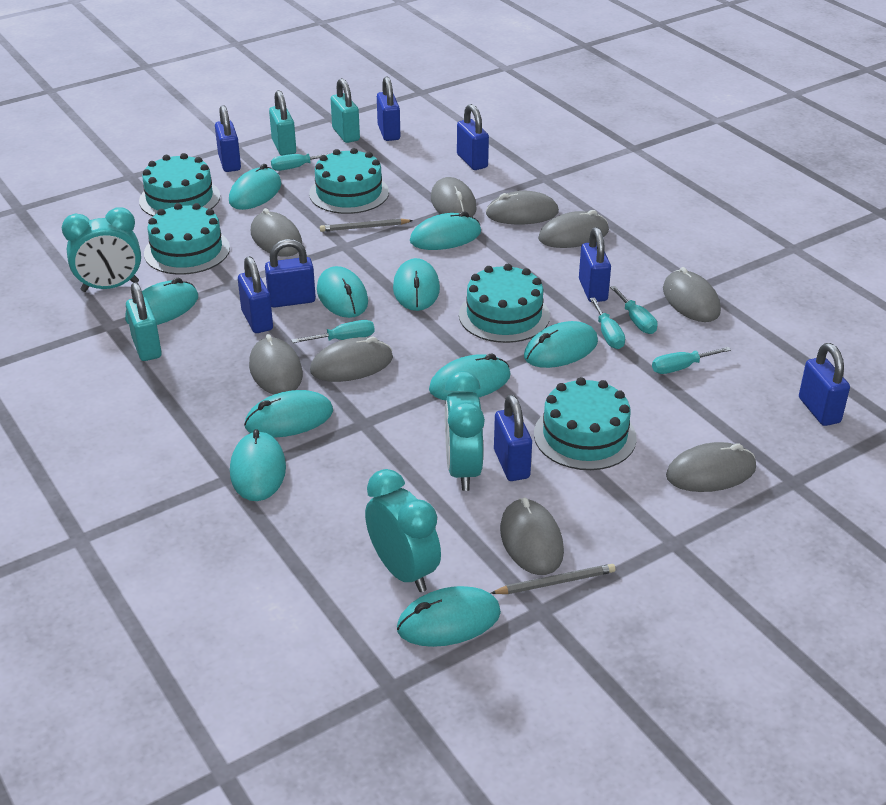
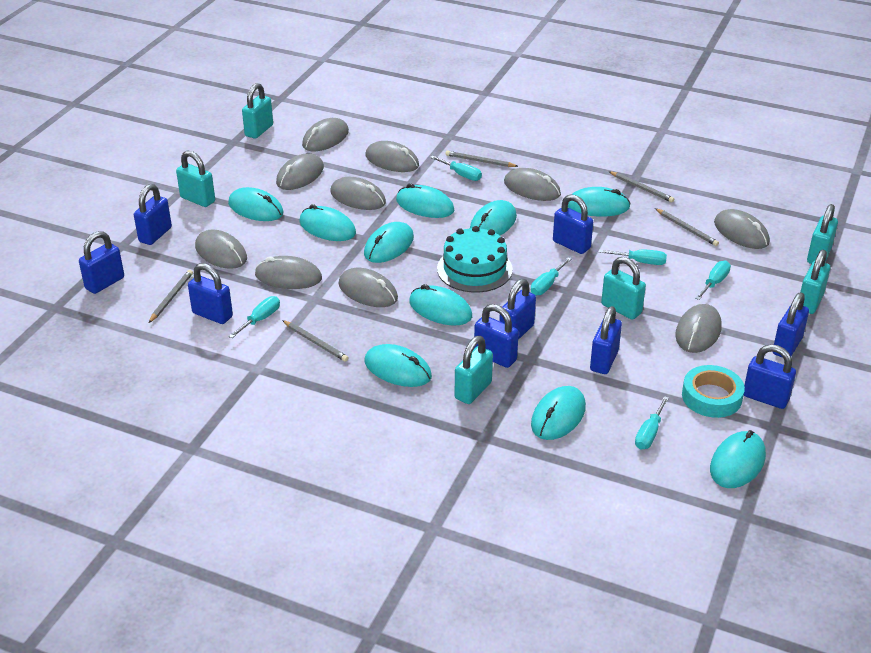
blue padlock: 8 -> 9
grey mouse: 9 -> 10
grey pencil: 2 -> 5
turquoise cake: 5 -> 1
turquoise clock: 3 -> 0
turquoise padlock: 3 -> 6
turquoise screwdriver: 5 -> 6
turquoise tape: 0 -> 1

